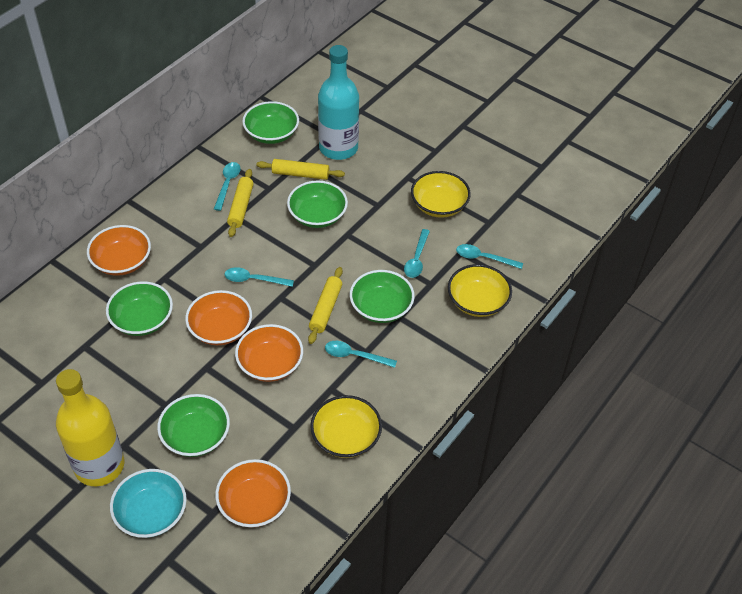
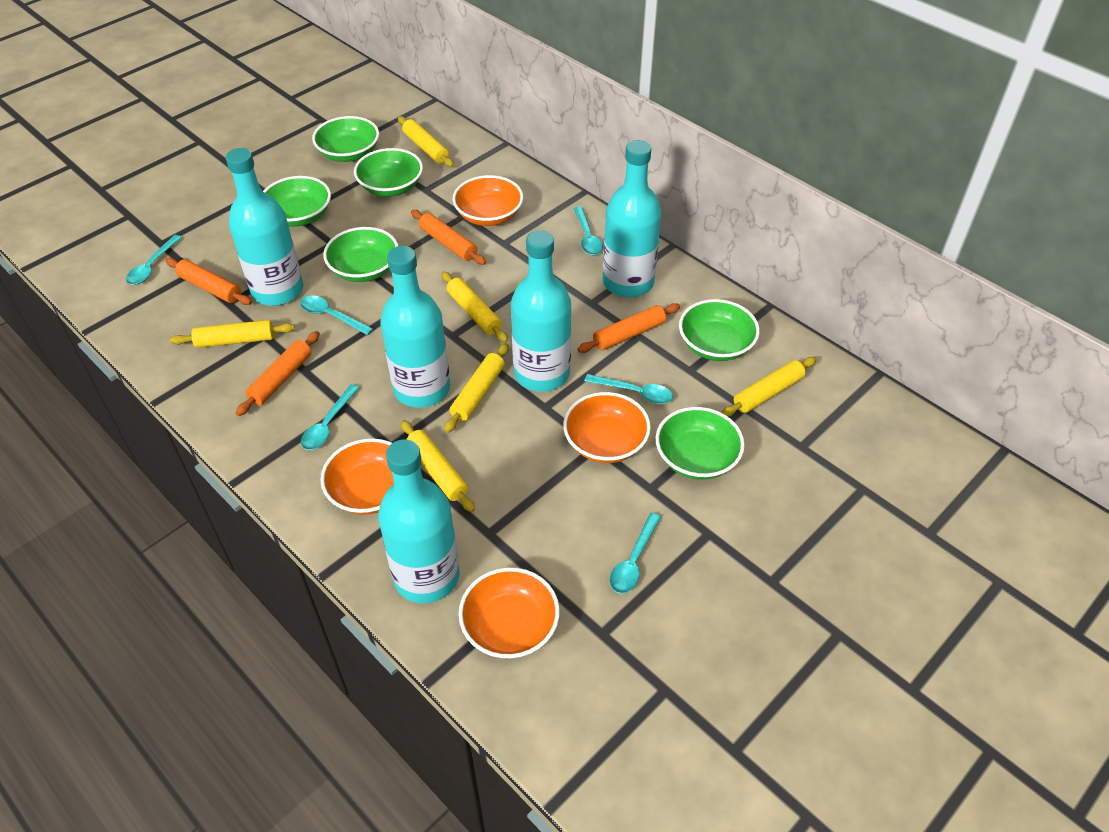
green bowl: 5 -> 6
orange rolling pin: 0 -> 4
turquoise bottle: 1 -> 5
turquoise bowl: 1 -> 0
turquoise spoon: 5 -> 6
yellow bottle: 1 -> 0
yellow bowl: 3 -> 0
yellow rolling pin: 3 -> 6

